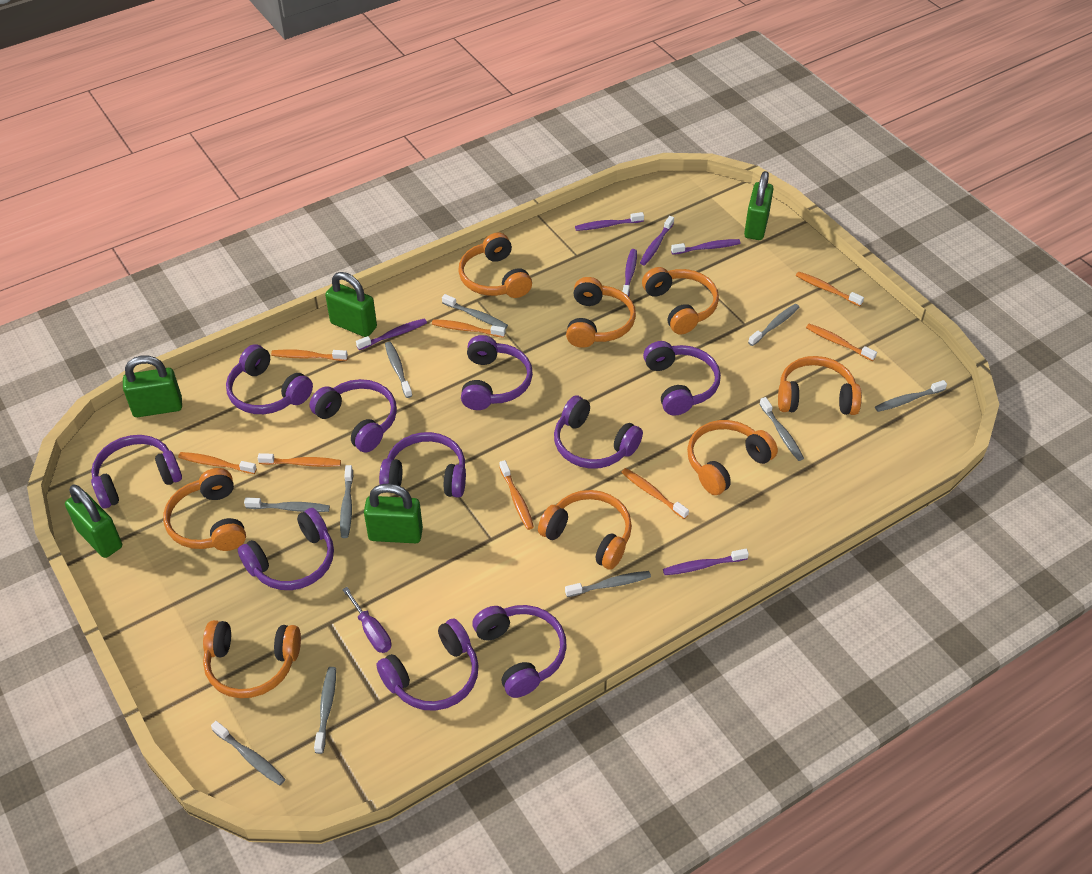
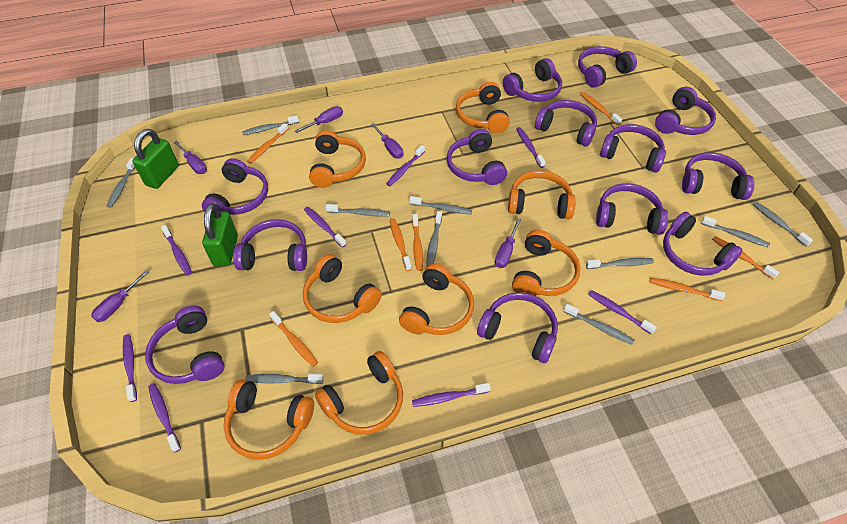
green padlock: 5 -> 2
orange toothbrush: 8 -> 7
purple headphones: 10 -> 13
purple screwdriver: 1 -> 5
purple toothbrush: 6 -> 8

